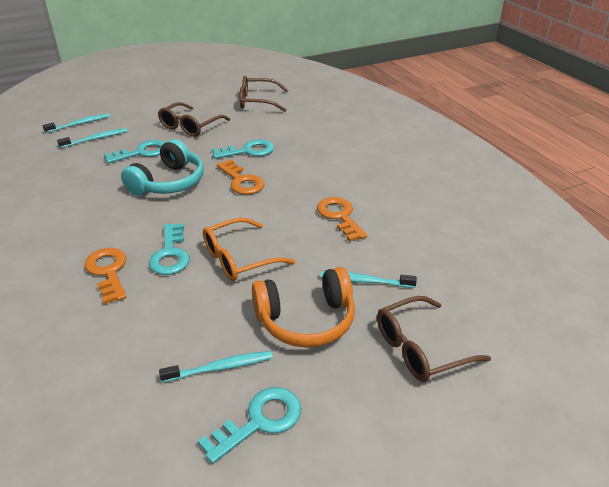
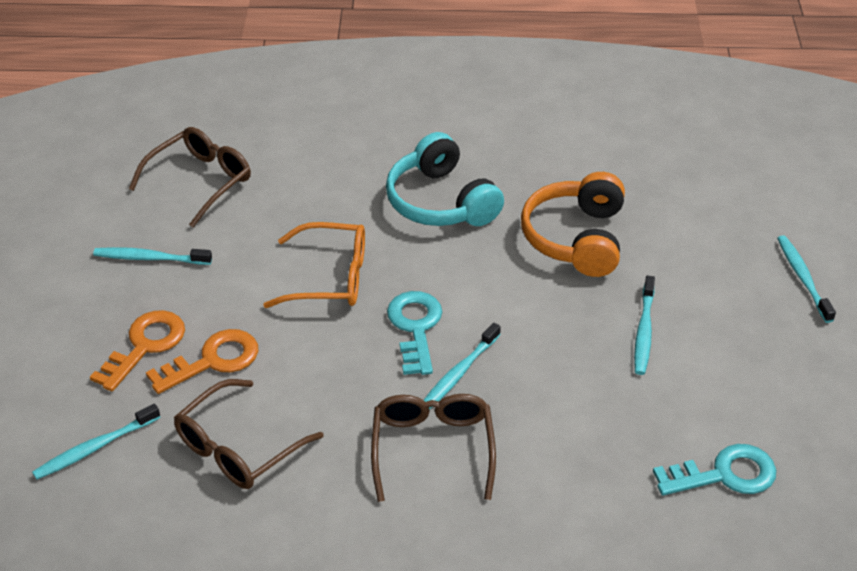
orange key: 3 -> 2
turquoise key: 4 -> 2
turquoise toothbrush: 4 -> 5

